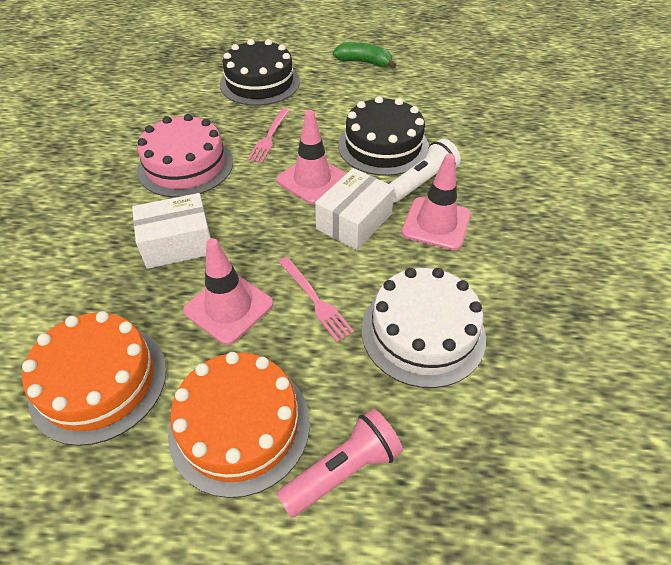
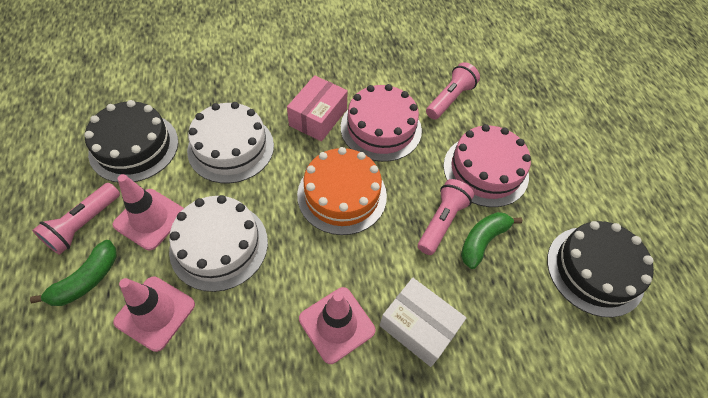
green banana: 1 -> 2
orange cake: 2 -> 1
pink box: 0 -> 1
pink cake: 1 -> 2
pink flashlight: 1 -> 3
pink fork: 2 -> 0
white box: 2 -> 1
white cake: 1 -> 2
white flashlight: 1 -> 0

